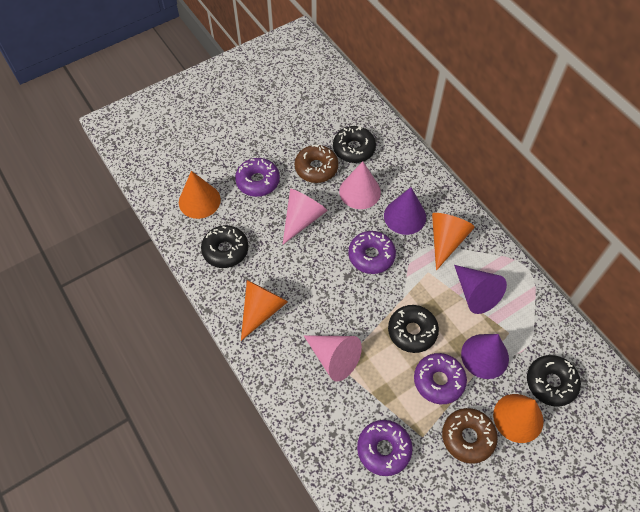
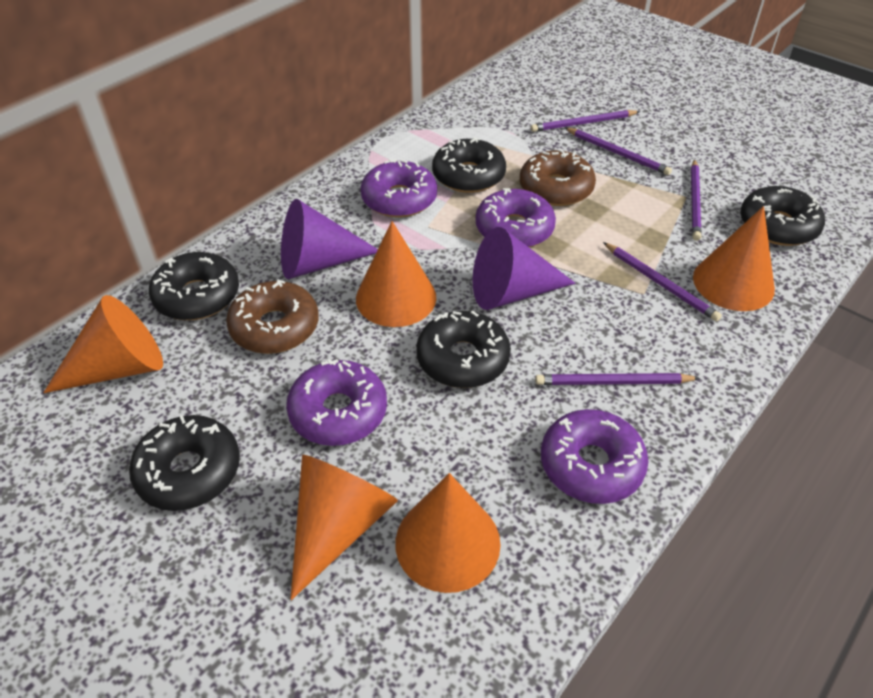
black donut: 4 -> 5
orange cone: 4 -> 5
pink cone: 3 -> 0
purple cone: 3 -> 2
purple pencil: 0 -> 5

